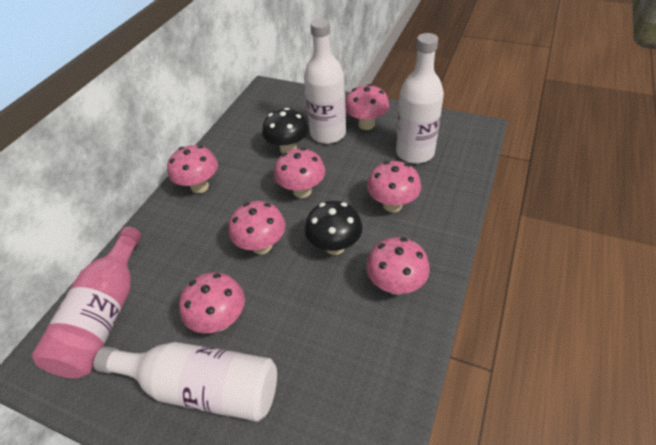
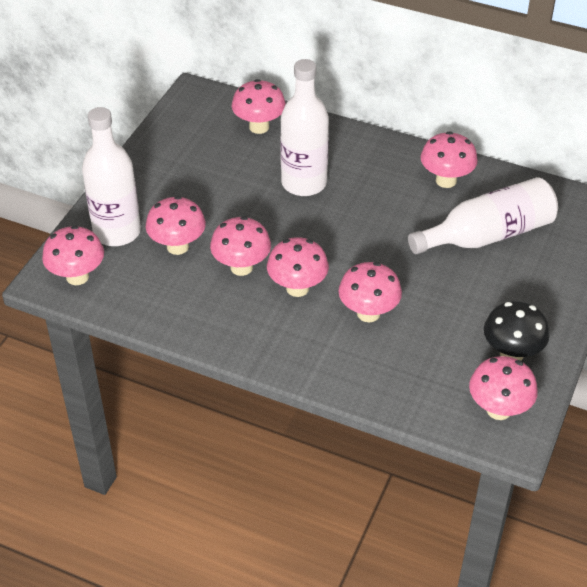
black mushroom: 2 -> 1
pink bottle: 1 -> 0
pink mushroom: 7 -> 8

